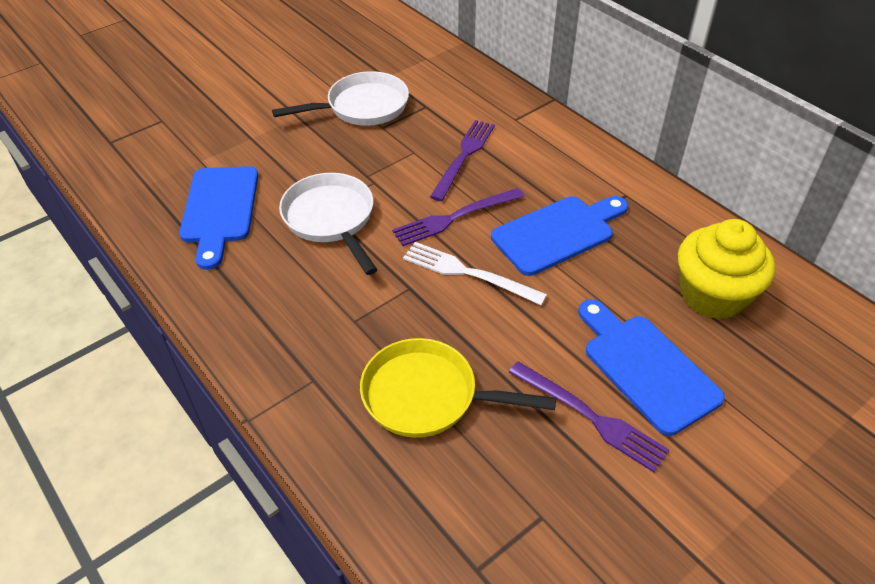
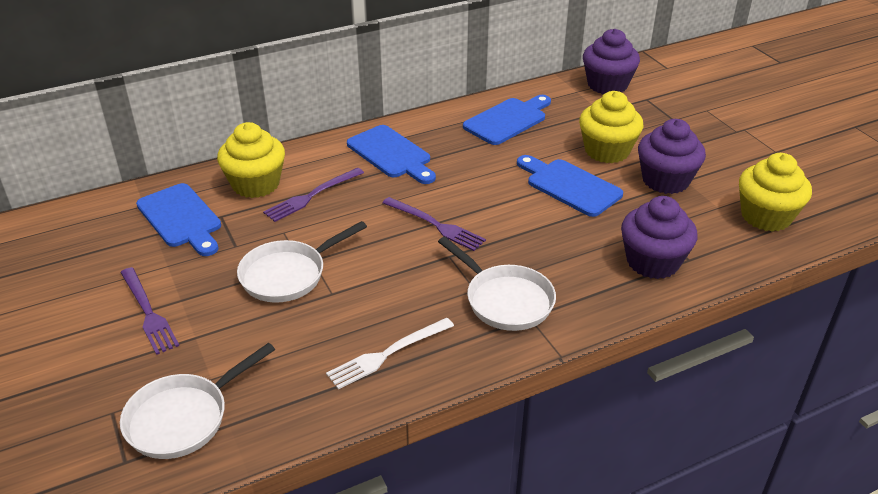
blue cutting board: 3 -> 4
purple cupcake: 0 -> 3
white pan: 2 -> 3
yellow cupcake: 1 -> 3
yellow pan: 1 -> 0

